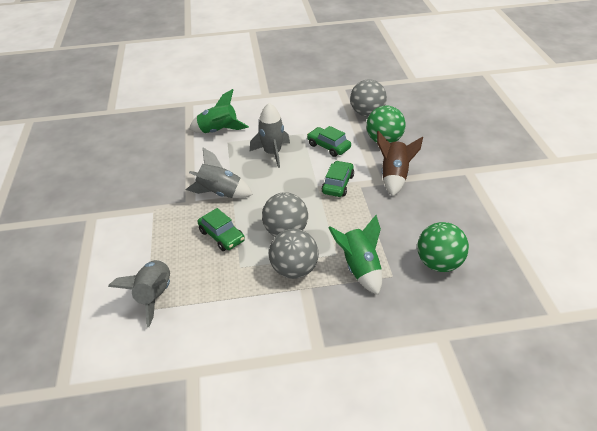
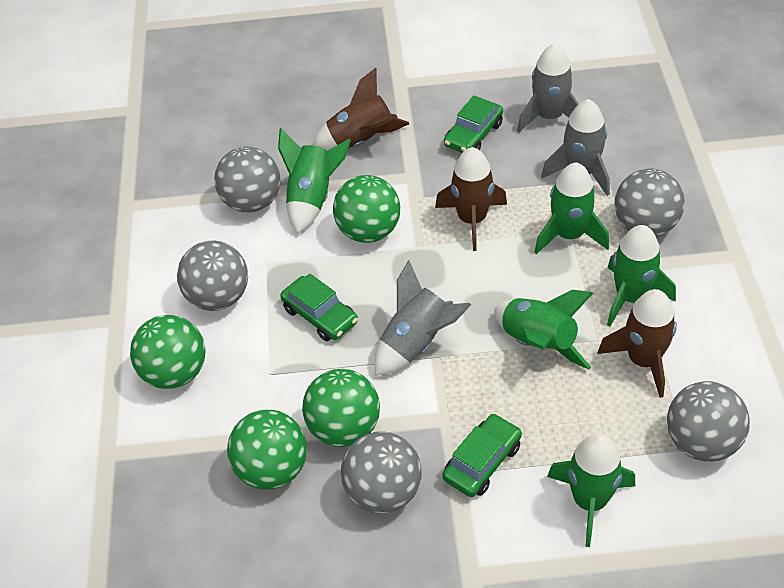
brown rocket: 1 -> 3
green ball: 2 -> 4
green rocket: 2 -> 5
grey ball: 3 -> 5

